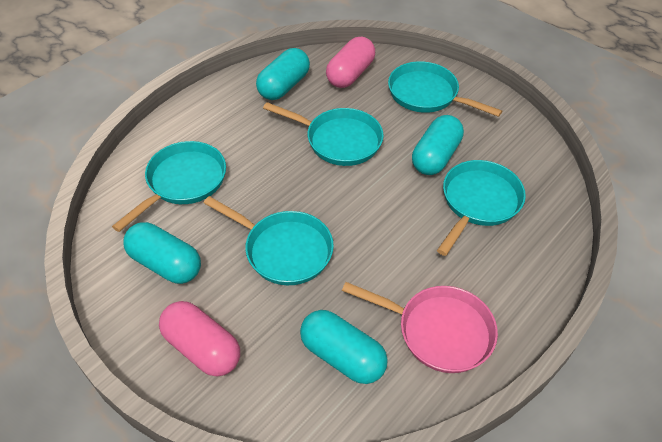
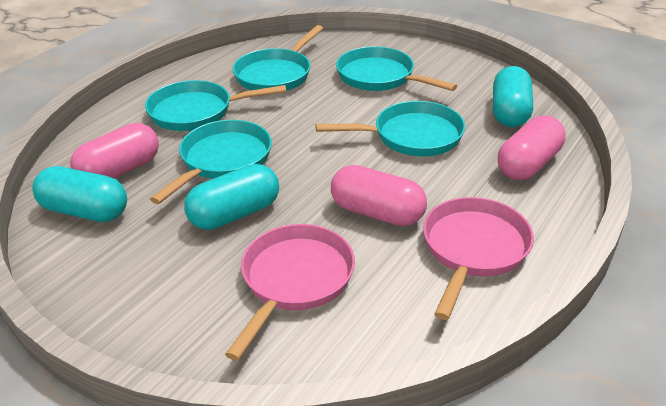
pink capsule: 2 -> 3
pink pan: 1 -> 2
turquoise capsule: 4 -> 3

